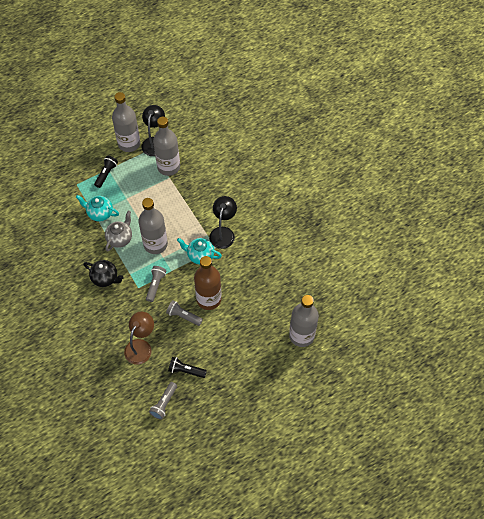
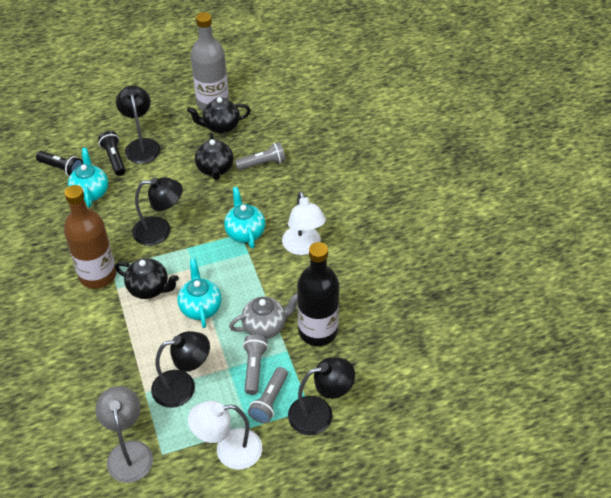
black bottle: 0 -> 1
black lamp: 2 -> 4
black teapot: 1 -> 3
brown lamp: 1 -> 0
grey bottle: 4 -> 1
grey lamp: 0 -> 1
turquoise teapot: 2 -> 3
white lamp: 0 -> 2

